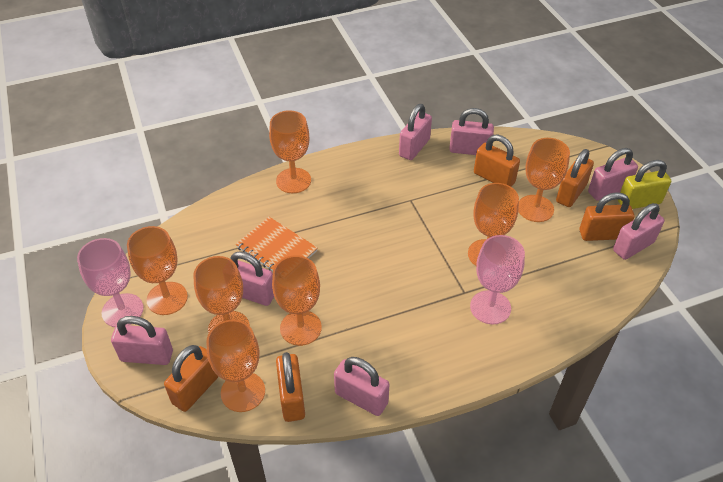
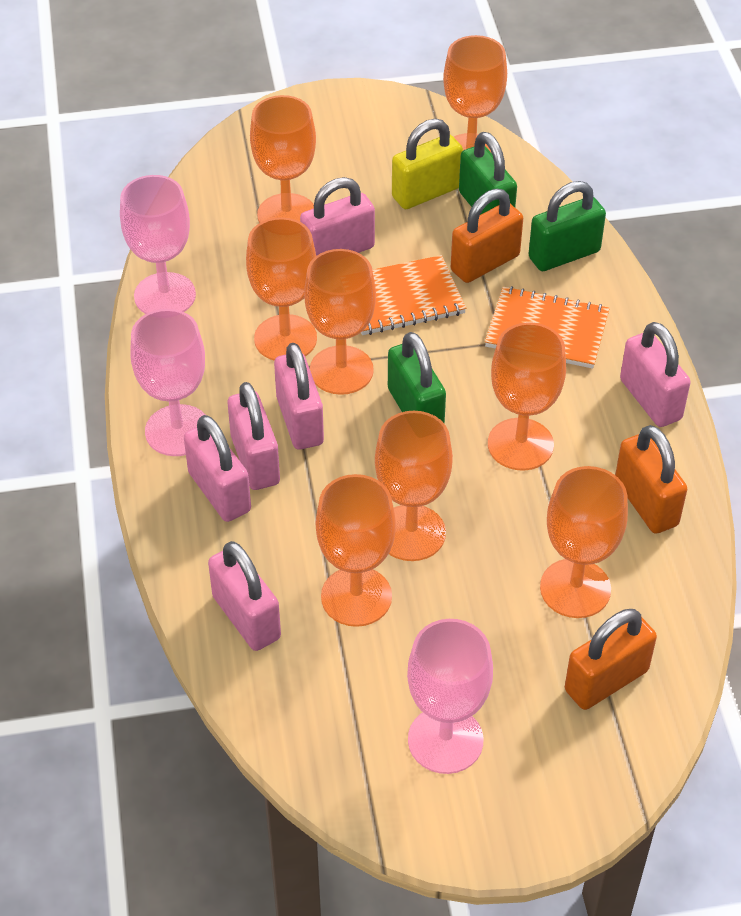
green padlock: 0 -> 3
orange goblet: 7 -> 8
orange notebook: 1 -> 2
orange padlock: 5 -> 3
pink goblet: 2 -> 3
pink padlock: 7 -> 6

